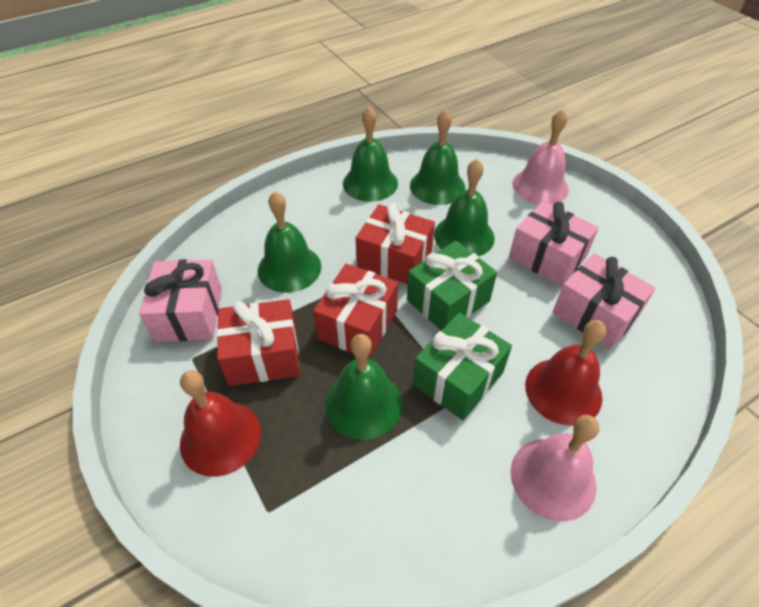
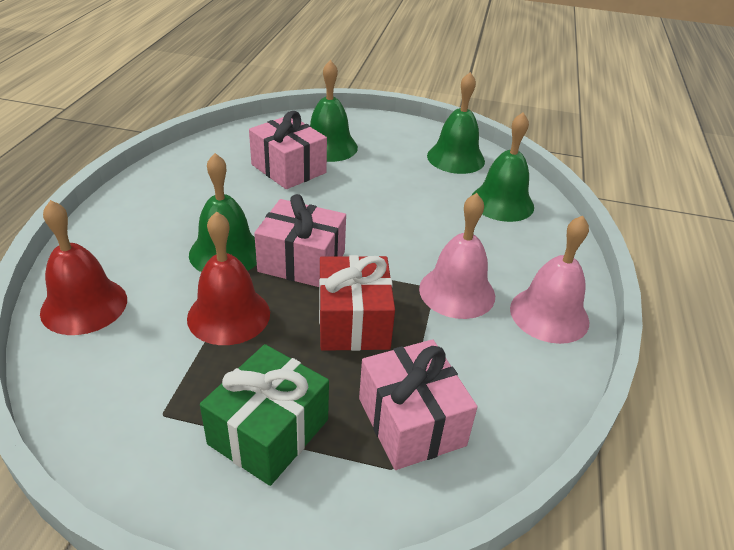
green bell: 5 -> 4
green gift: 2 -> 1
red gift: 3 -> 1

